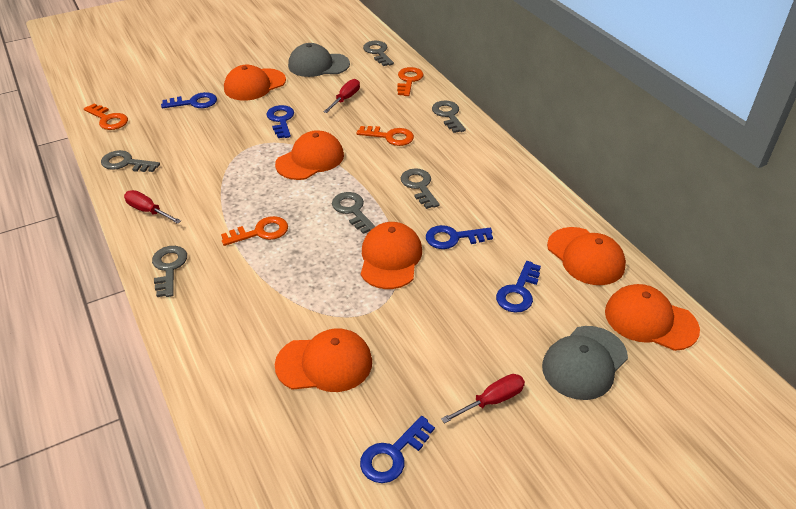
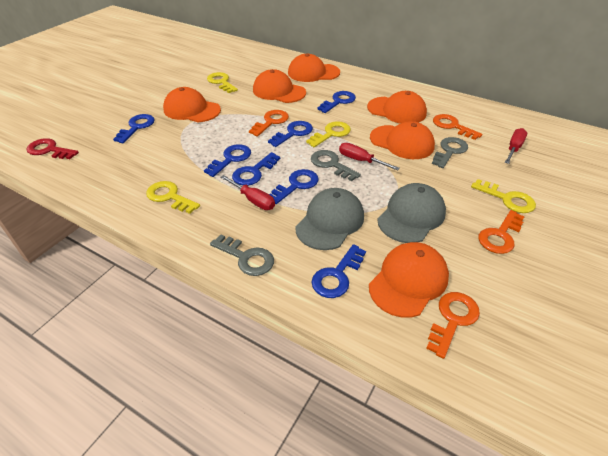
blue key: 5 -> 7
grey key: 6 -> 3
red key: 0 -> 1
yellow key: 0 -> 4

